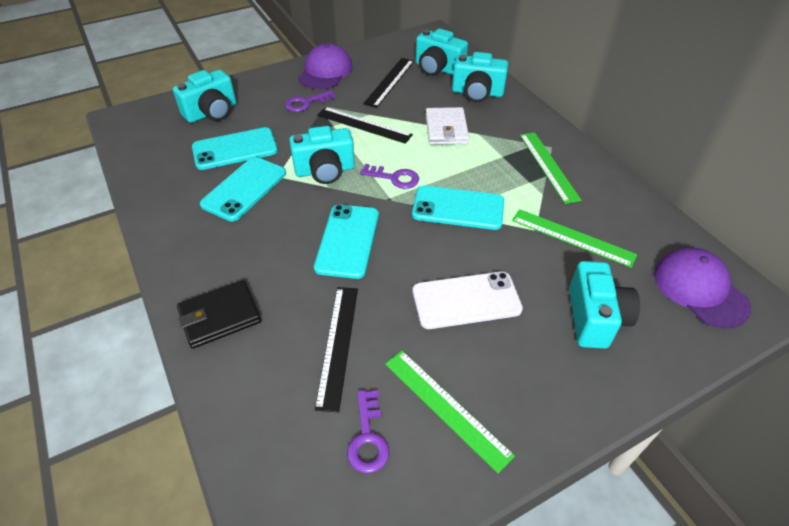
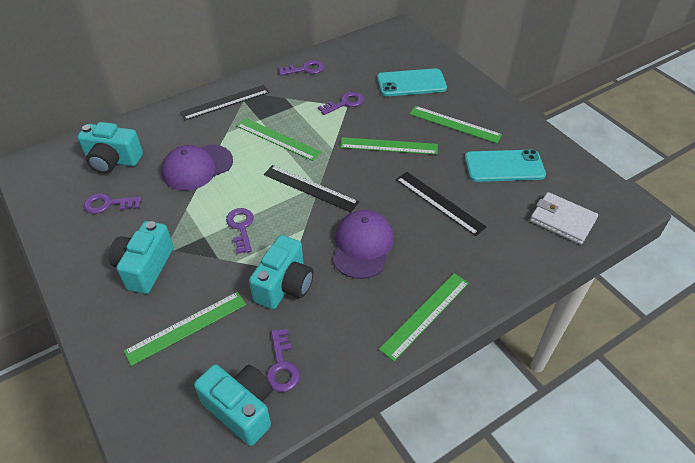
black wallet: 1 -> 0
green ruler: 3 -> 5
purple key: 3 -> 5
turquoise camera: 5 -> 4
turquoise phone: 4 -> 2
white phone: 1 -> 0

